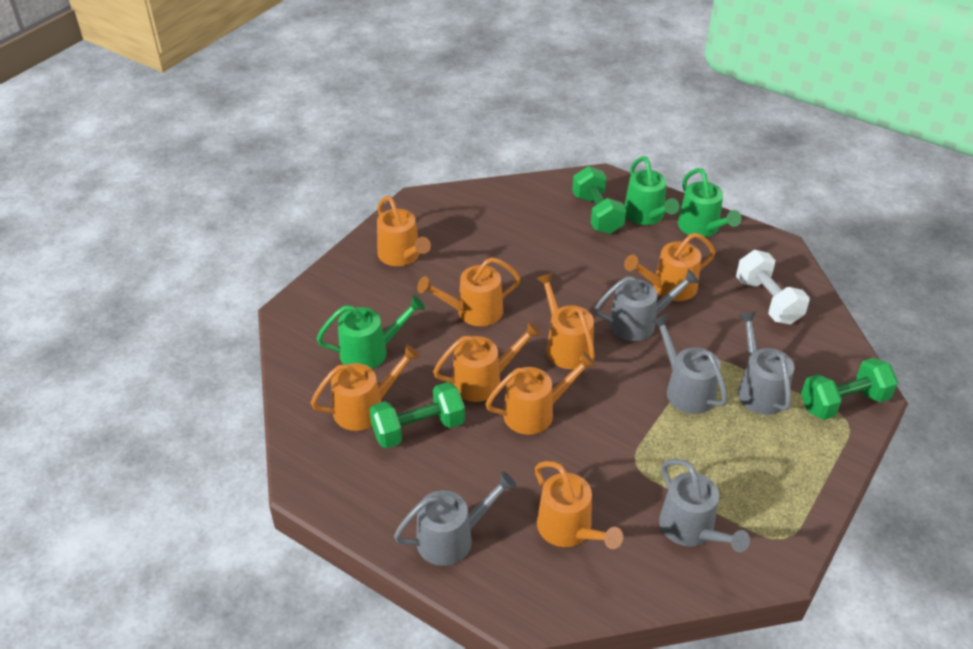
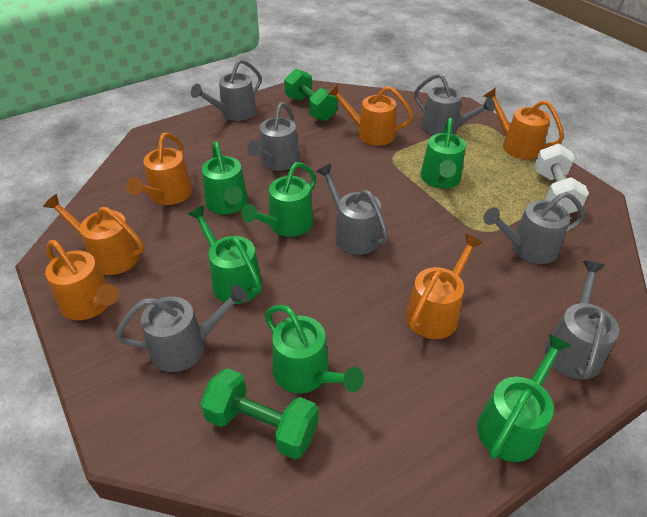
green dumbbell: 3 -> 2
green watering can: 3 -> 6
grey watering can: 5 -> 7
orange watering can: 8 -> 6

